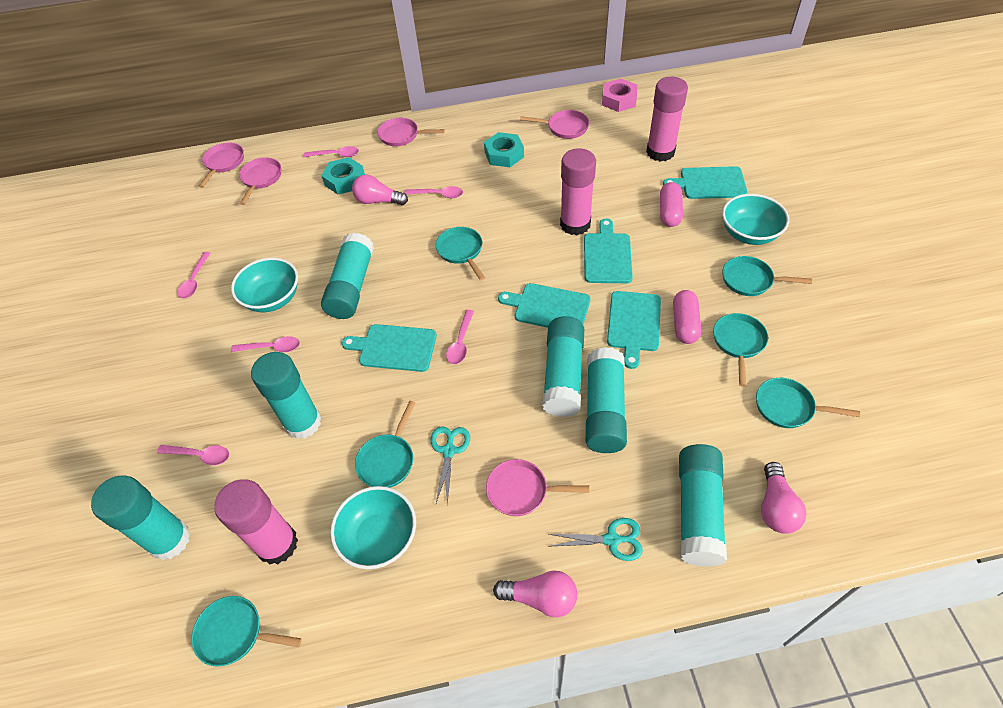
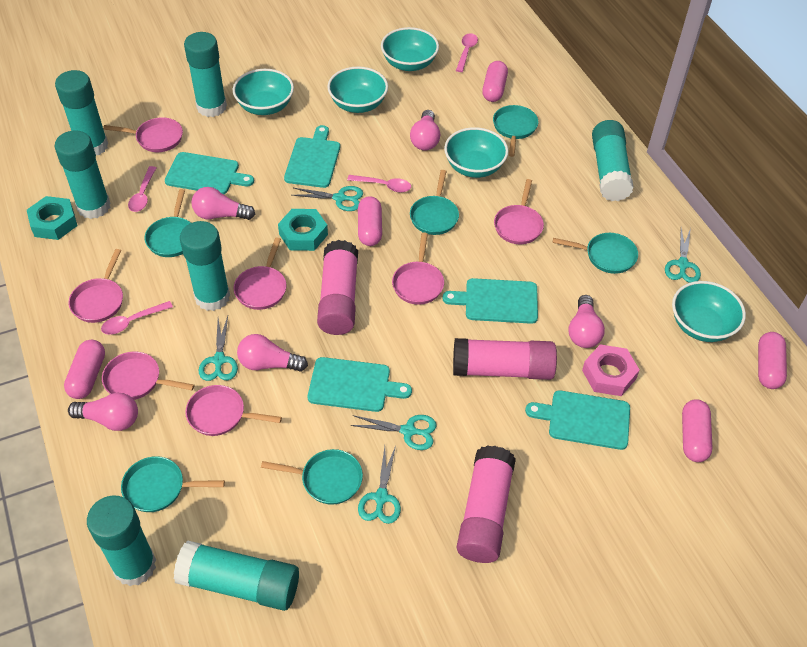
pink capsule: 2 -> 5
pink light bulb: 3 -> 5
pink pan: 5 -> 7
pink spoon: 6 -> 4
turquoise bowl: 3 -> 5
turquoise glue stick: 6 -> 7
turquoise scissors: 2 -> 5

